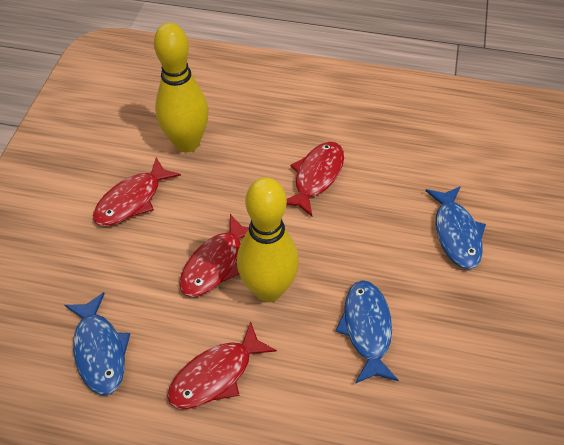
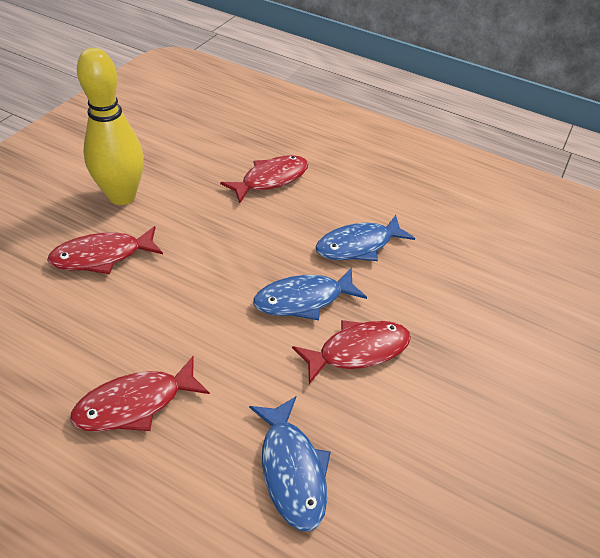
yellow bowling pin: 2 -> 1

